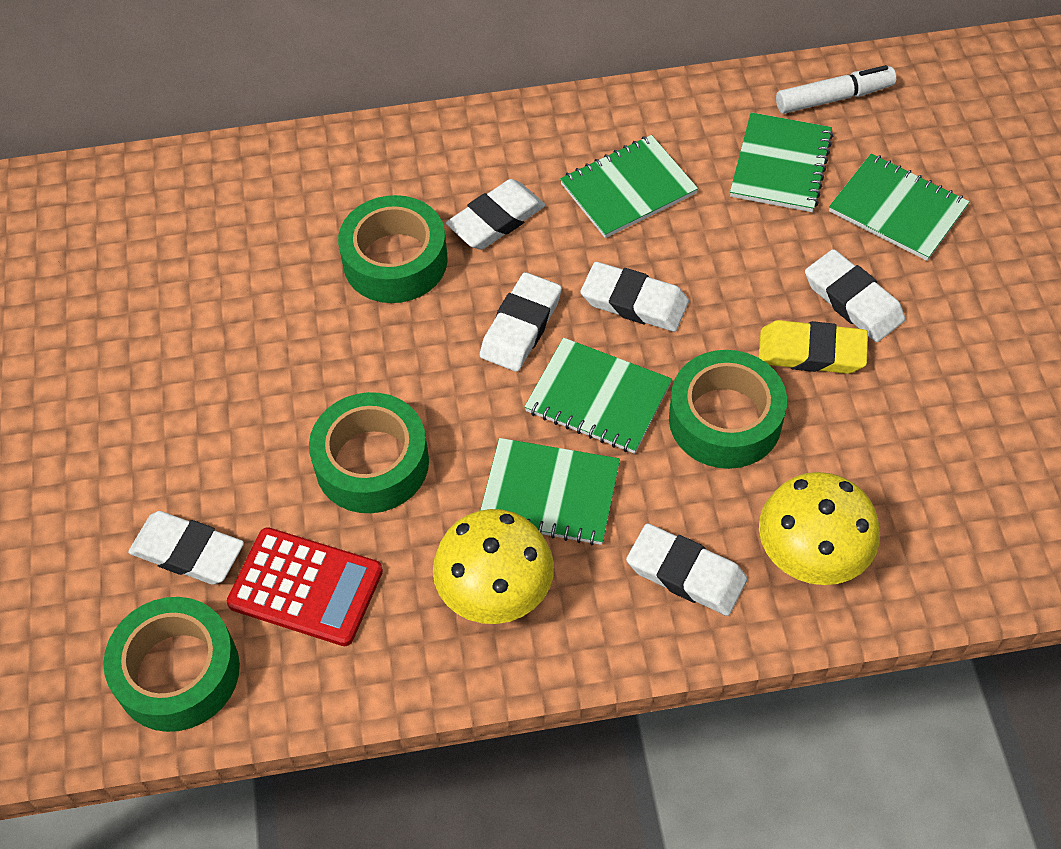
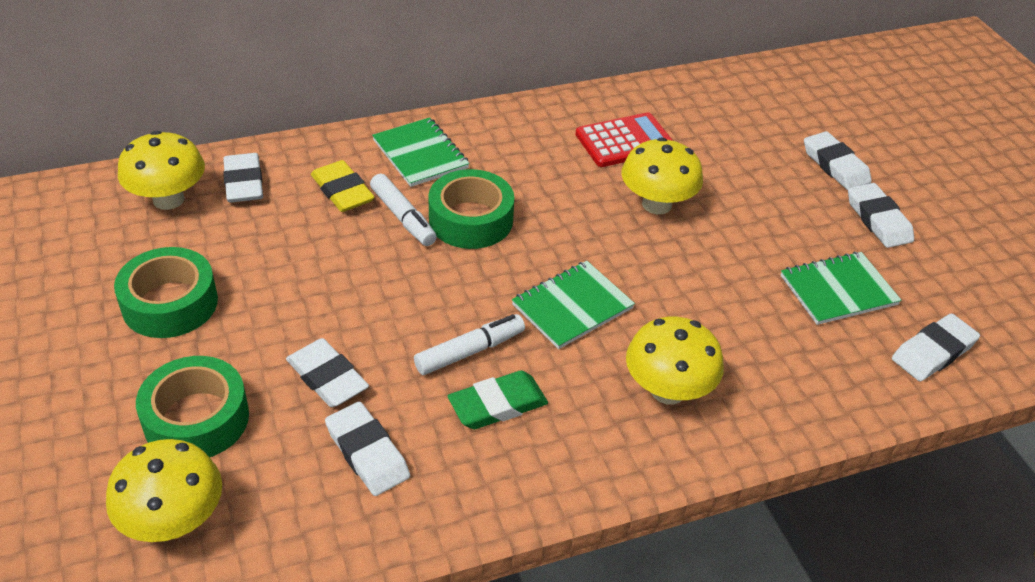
green eraser: 0 -> 1
green notebook: 5 -> 3
green tape: 4 -> 3
white marker: 1 -> 2
yellow mushroom: 2 -> 4

